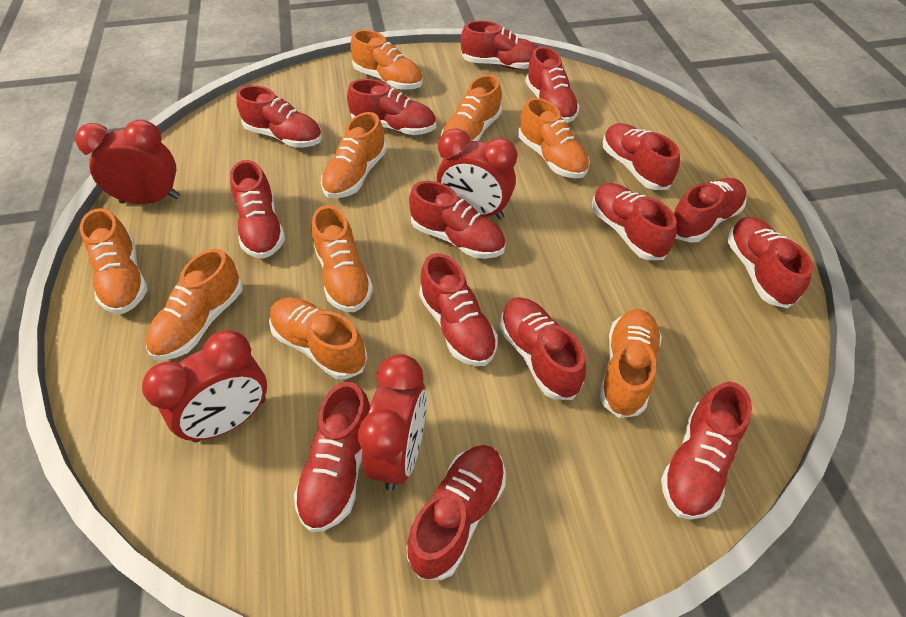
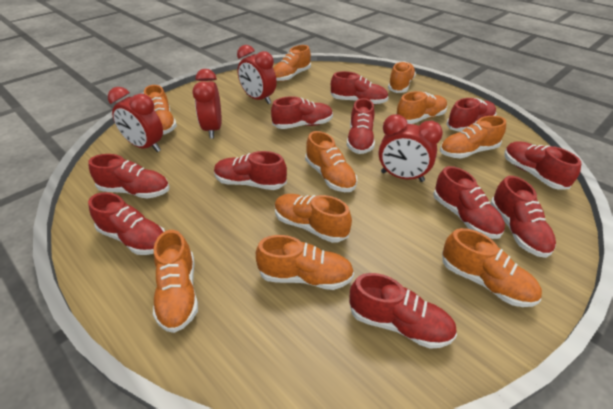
orange shoe: 9 -> 10
red shoe: 15 -> 11

